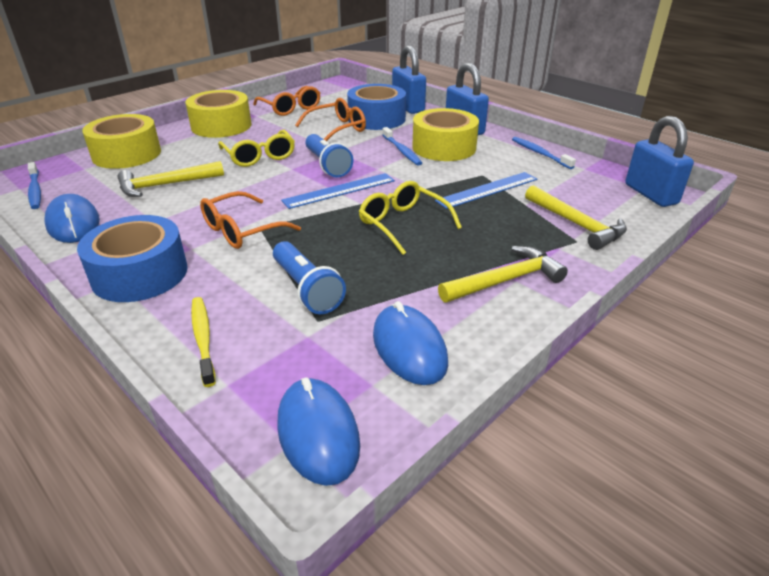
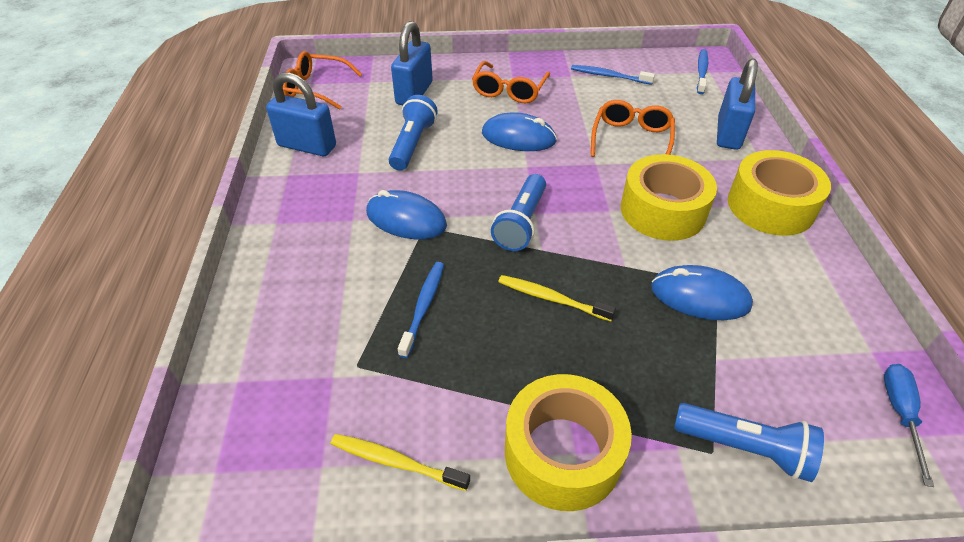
blue flashlight: 2 -> 3
blue ruler: 2 -> 0
blue screwdriver: 0 -> 1
blue tape: 2 -> 0
yellow glasses: 2 -> 0
yellow hammer: 3 -> 0
yellow toothbrush: 1 -> 2

